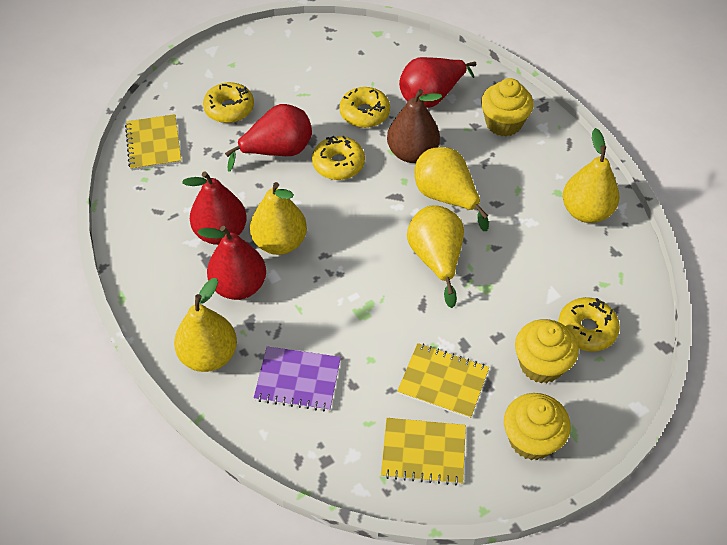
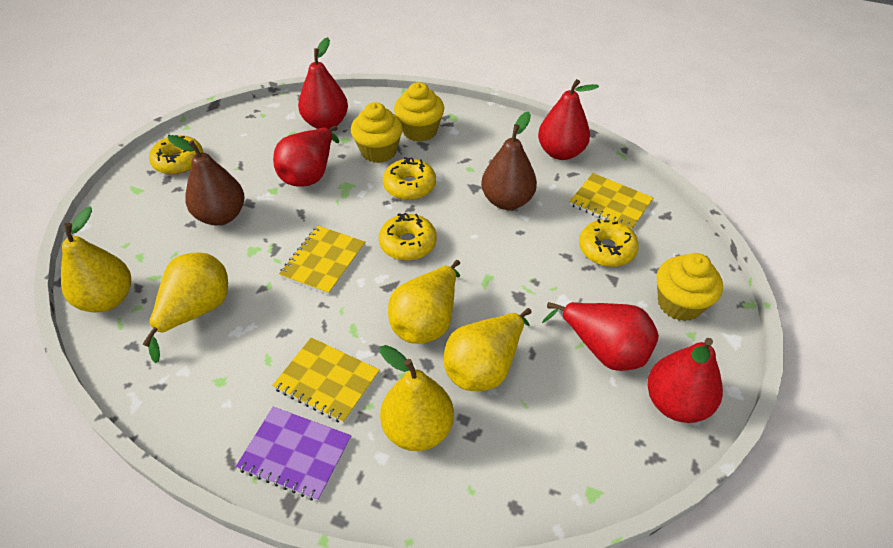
brown pear: 1 -> 2
red pear: 4 -> 5

